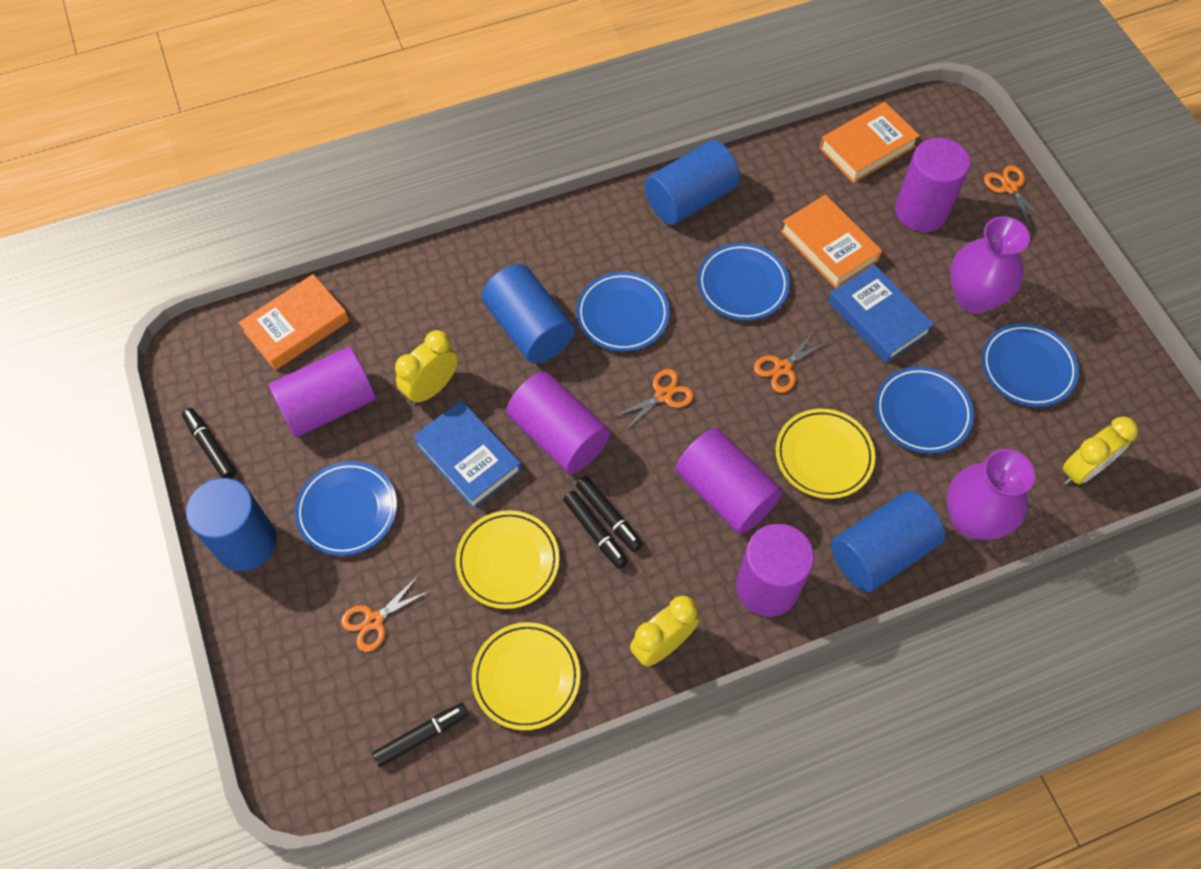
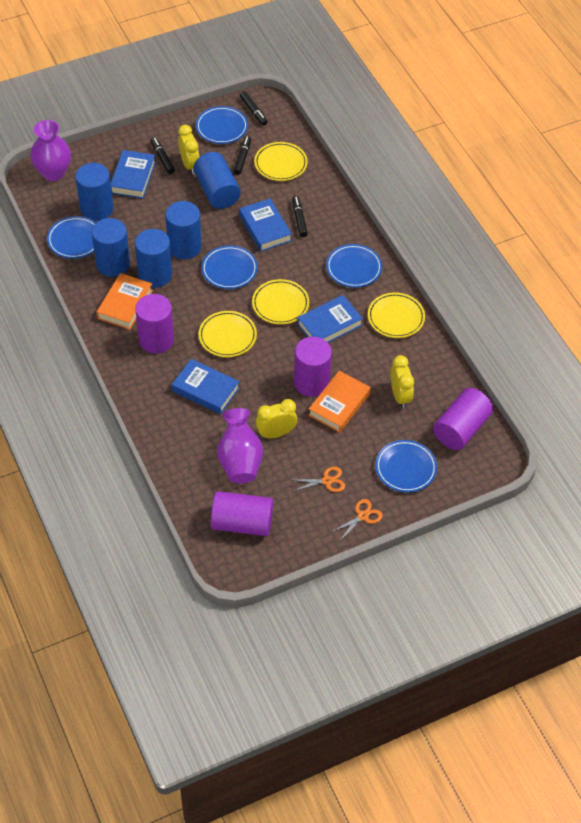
blue book: 2 -> 4
blue cylinder: 4 -> 5
orange book: 3 -> 2
orange scissors: 4 -> 2
purple cylinder: 5 -> 4
yellow plate: 3 -> 4

